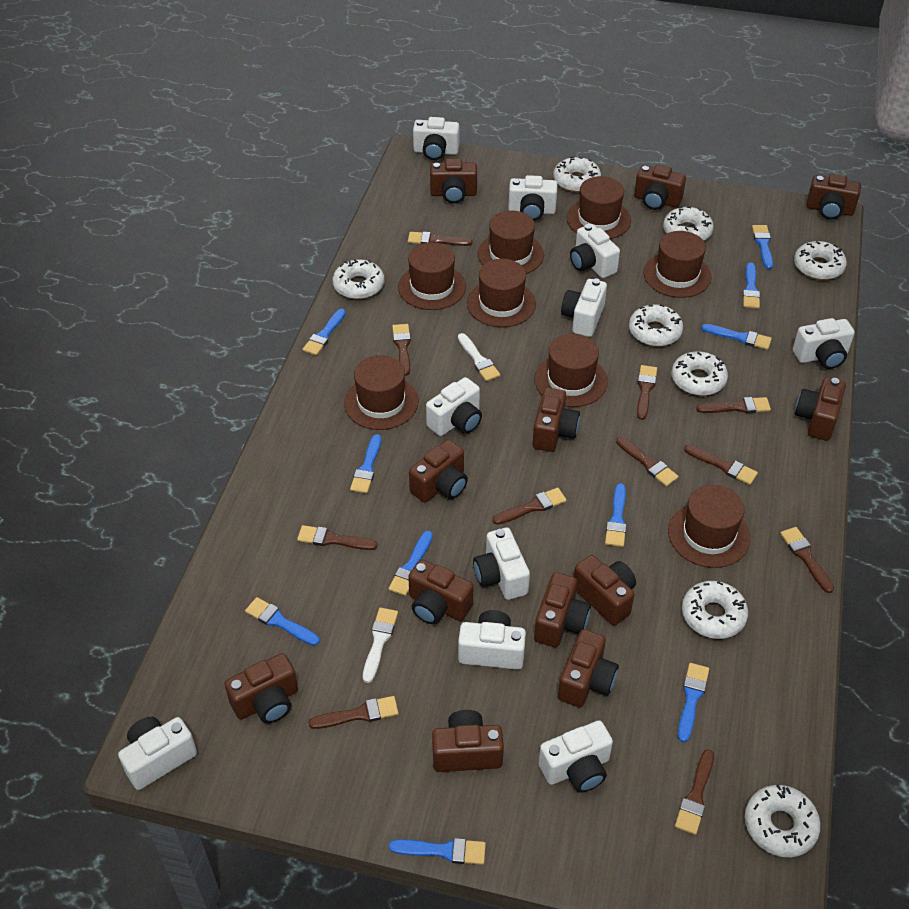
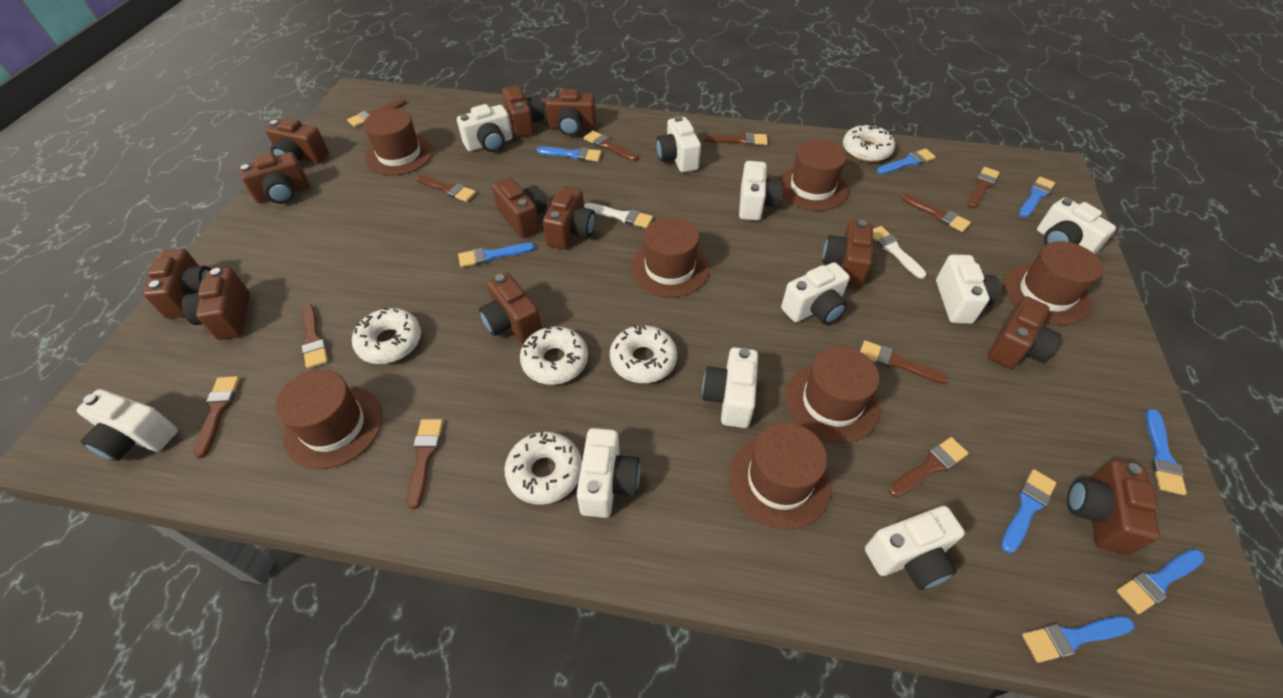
blue brush: 10 -> 8
brown hat: 8 -> 7
white donut: 8 -> 5

